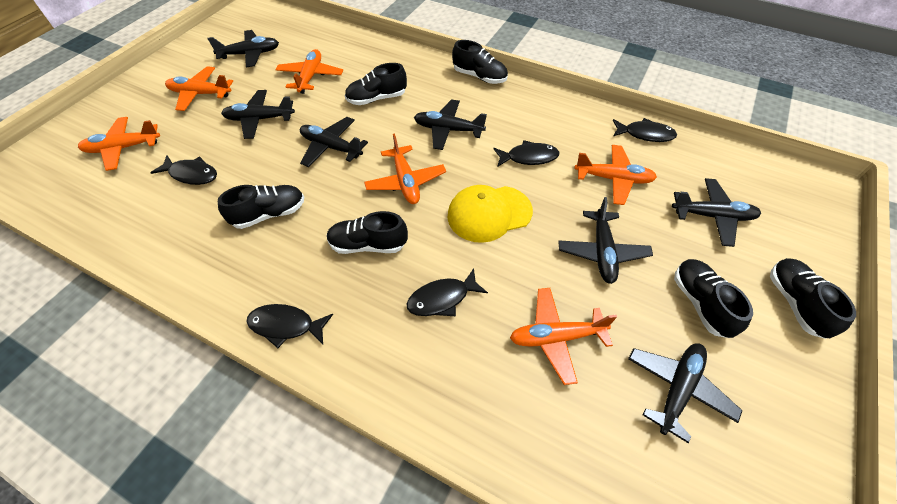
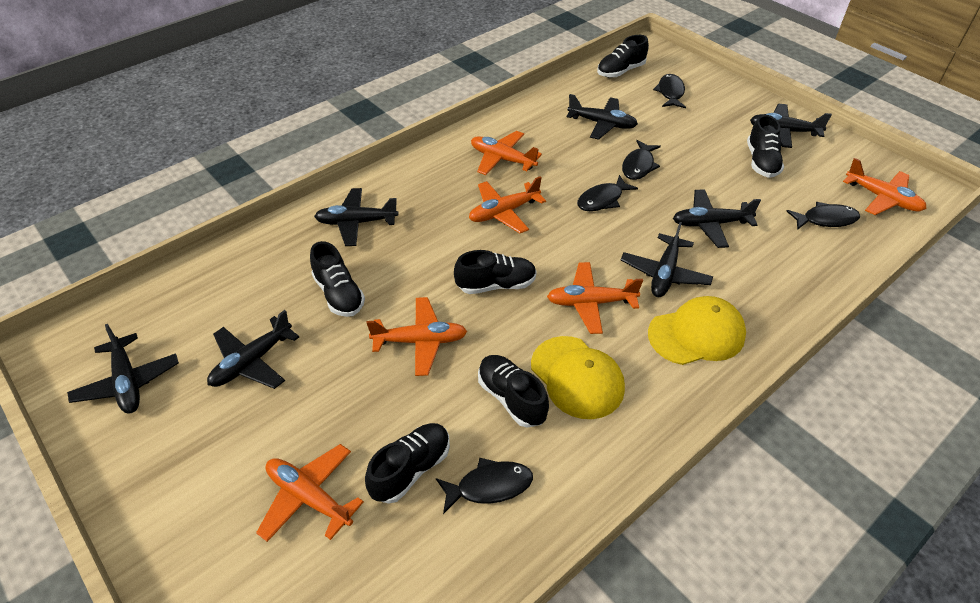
yellow cap: 1 -> 2

